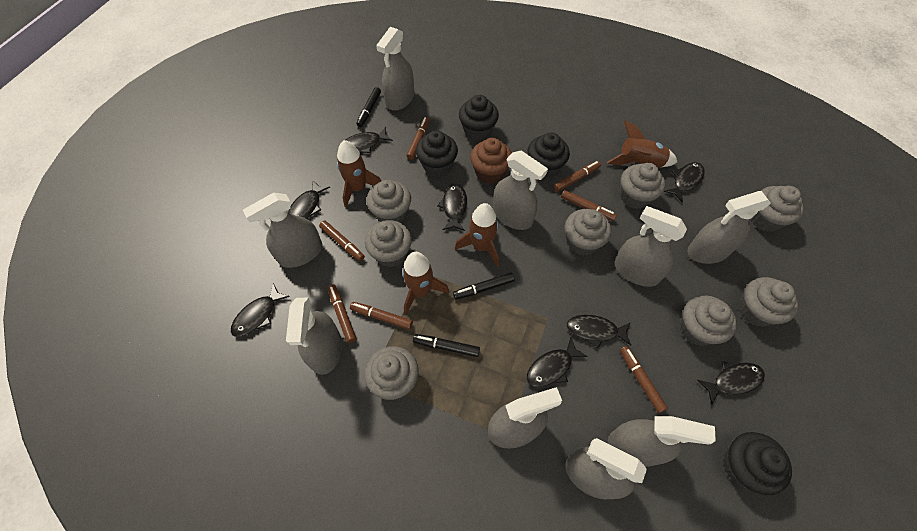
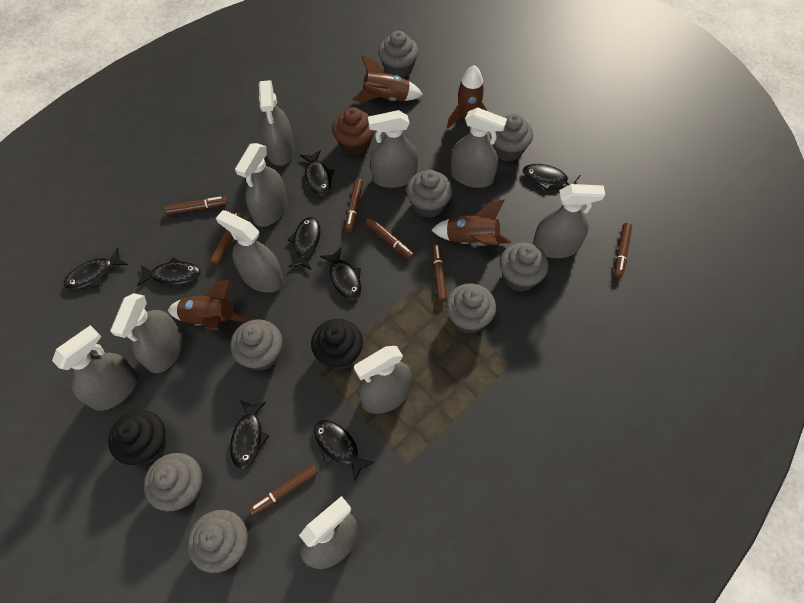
black cupcake: 4 -> 2
black marker: 3 -> 0
grey spray bottle: 9 -> 10

